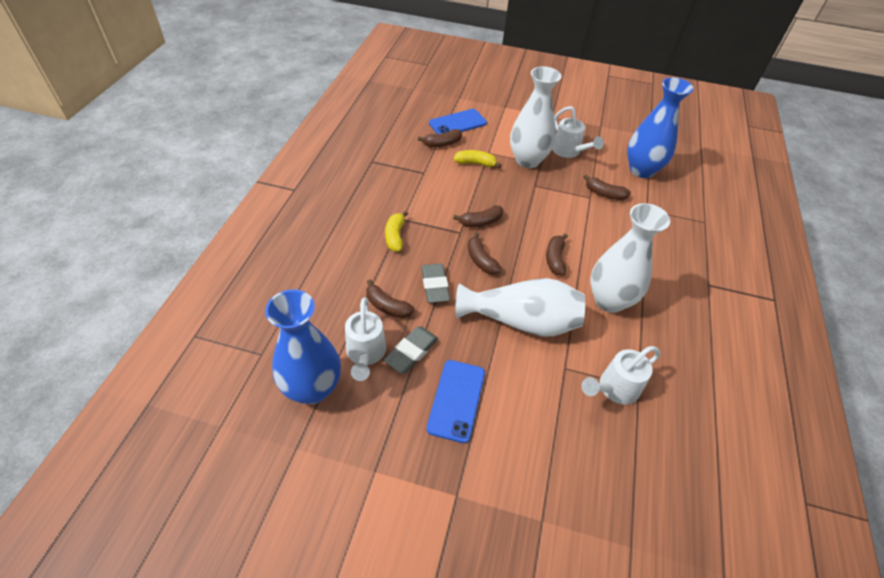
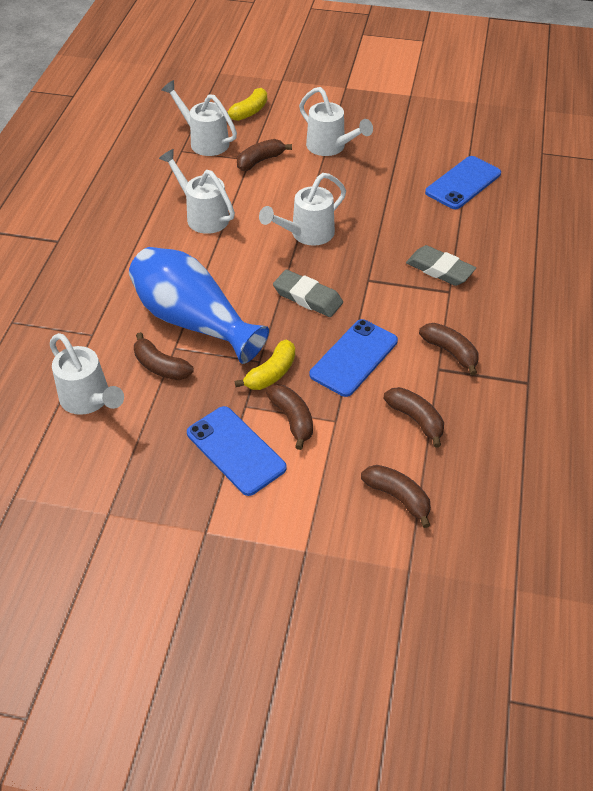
blue phone: 2 -> 3
blue vase: 2 -> 1
white vase: 3 -> 0
white watering can: 3 -> 5

